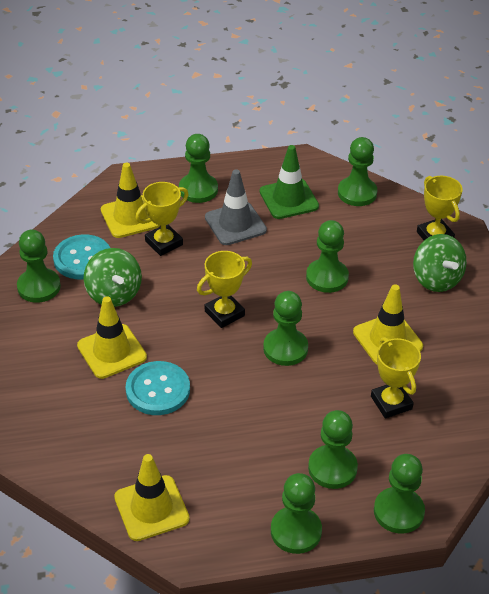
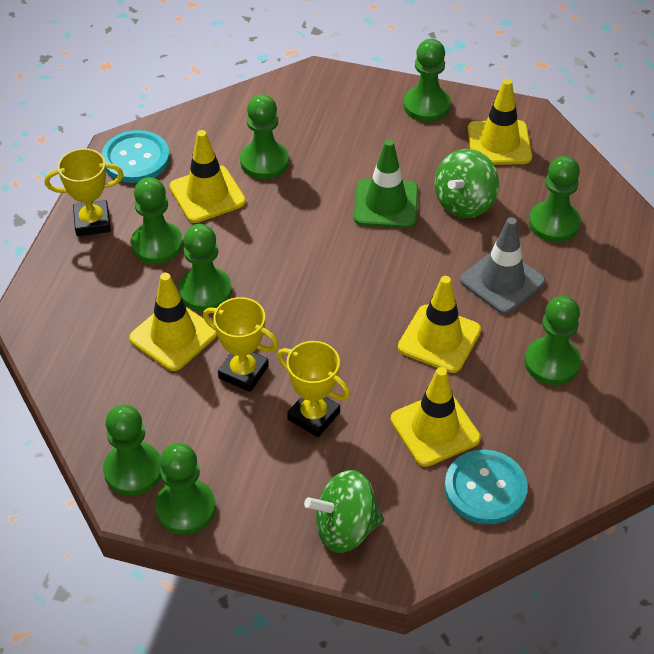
yellow traffic cone: 4 -> 5
yellow trophy: 4 -> 3

